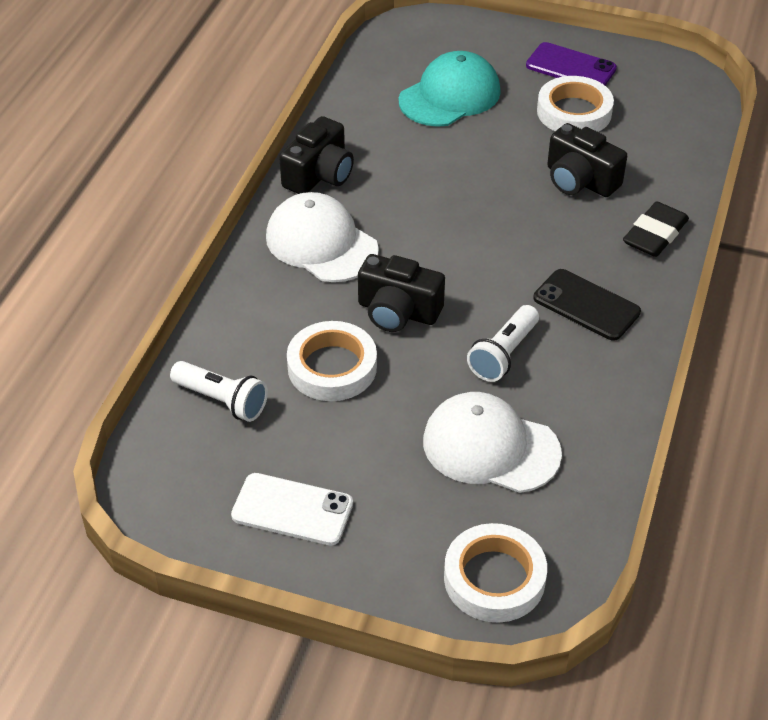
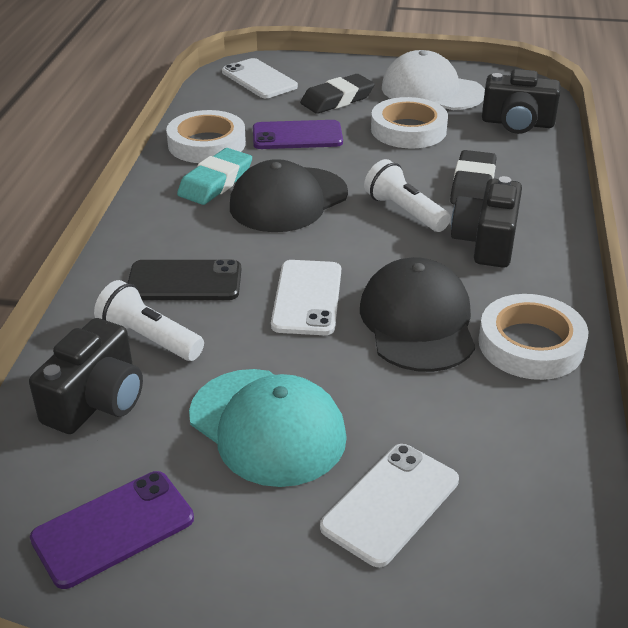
black cap: 0 -> 2
black eraser: 1 -> 2
purple phone: 1 -> 2
turquoise eraser: 0 -> 1
white cap: 2 -> 1
white phone: 1 -> 3

